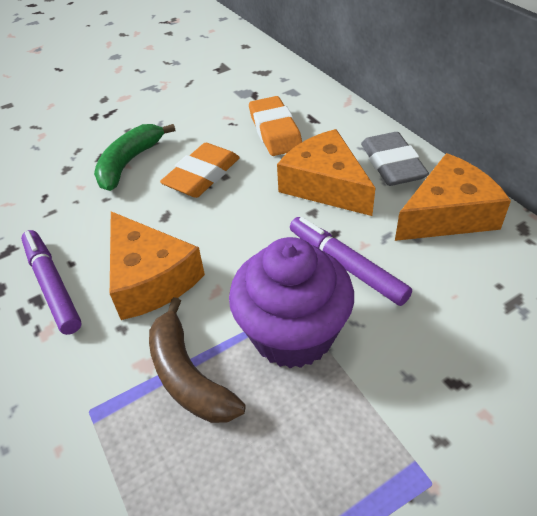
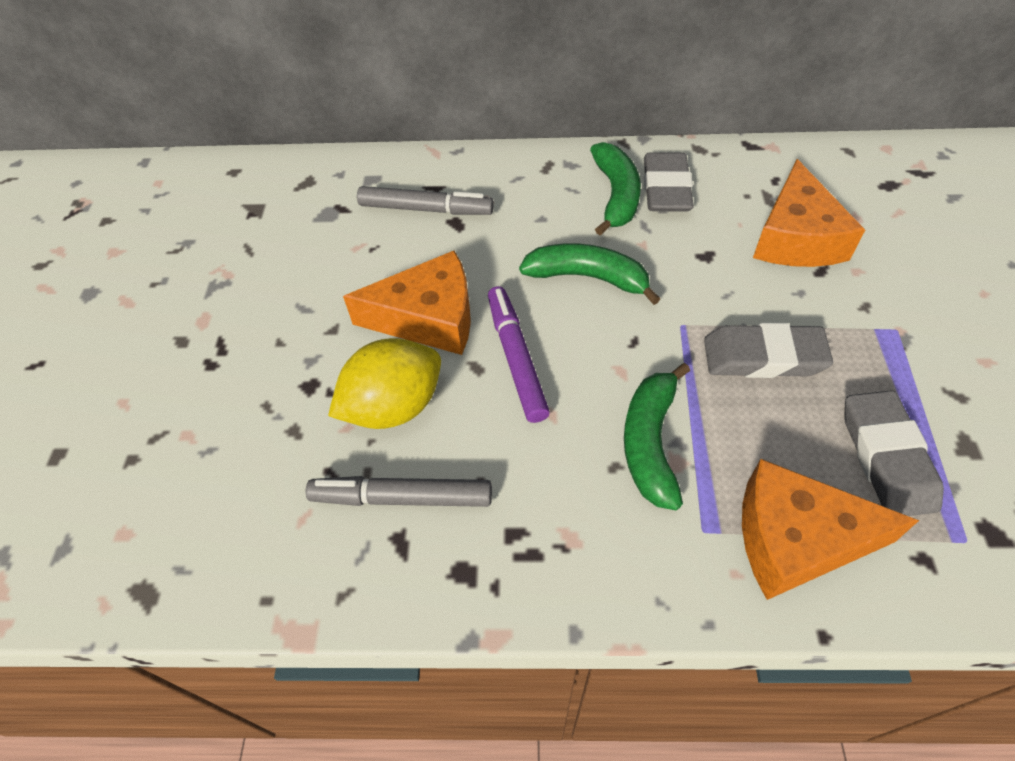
brown banana: 1 -> 0
green banana: 1 -> 3
grey eraser: 1 -> 3
grey marker: 0 -> 2
orange eraser: 2 -> 0
purple cupcake: 1 -> 0
purple marker: 2 -> 1
yellow lemon: 0 -> 1

